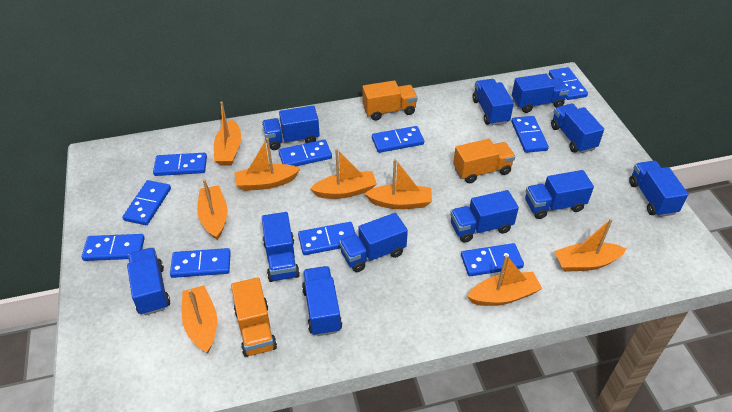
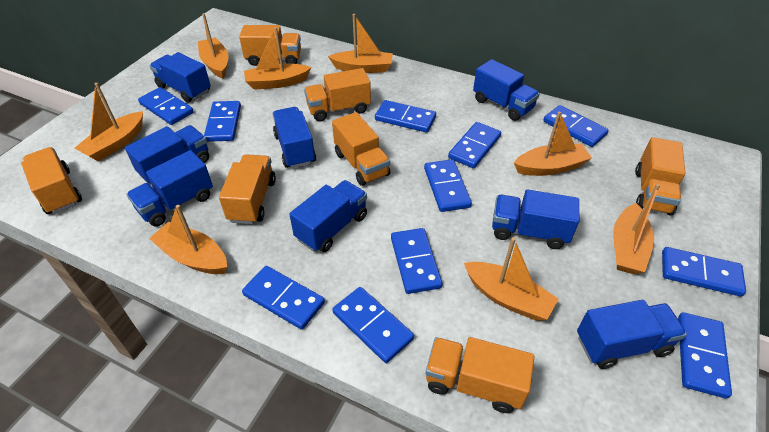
blue domino: 10 -> 11
blue truck: 11 -> 8
orange truck: 3 -> 7

